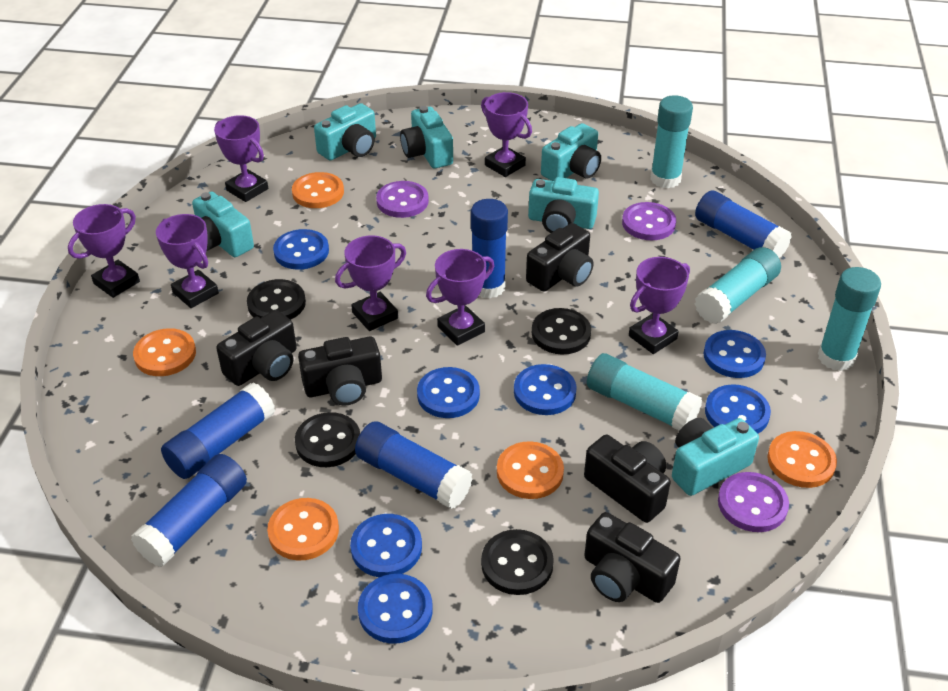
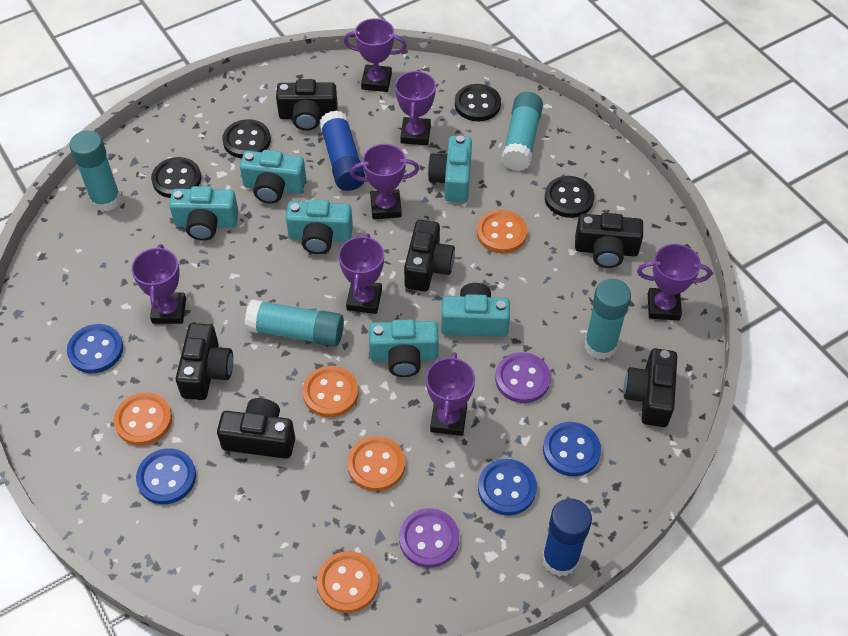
black camera: 5 -> 6
blue button: 7 -> 4
blue glue stick: 5 -> 2
purple button: 3 -> 2

